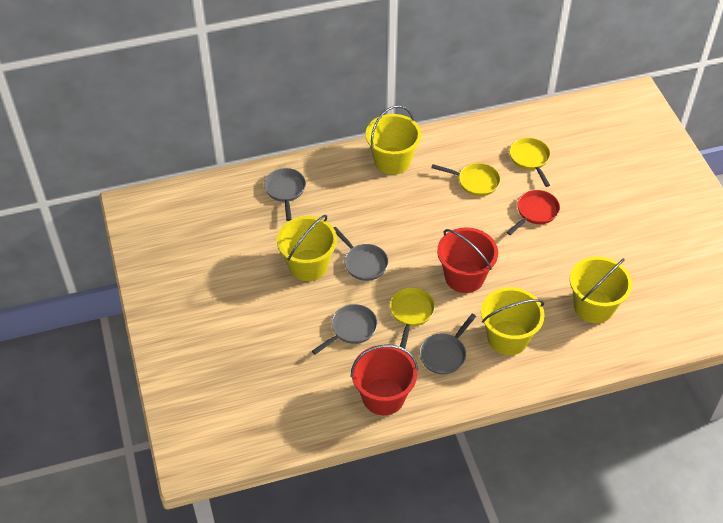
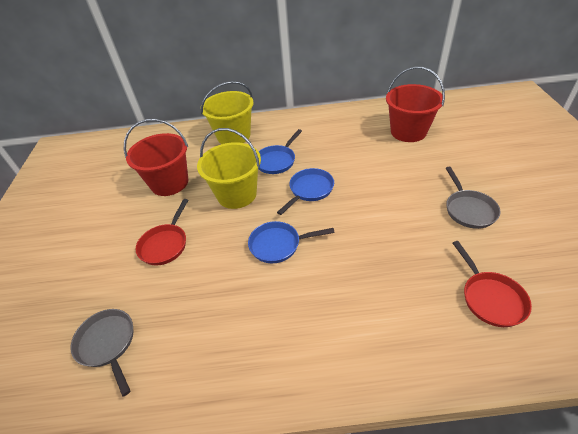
blue pan: 0 -> 3
grey pan: 4 -> 2
red pan: 1 -> 2
yellow bucket: 4 -> 2
yellow pan: 3 -> 0

